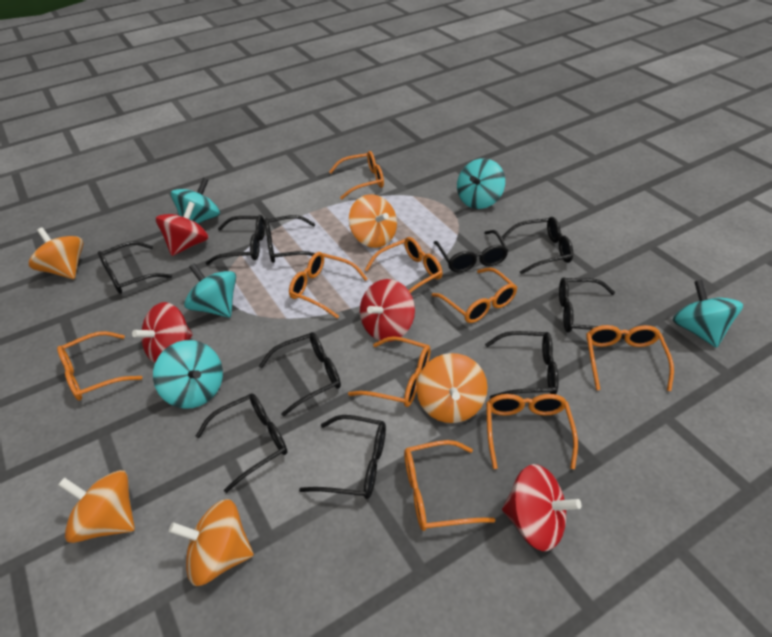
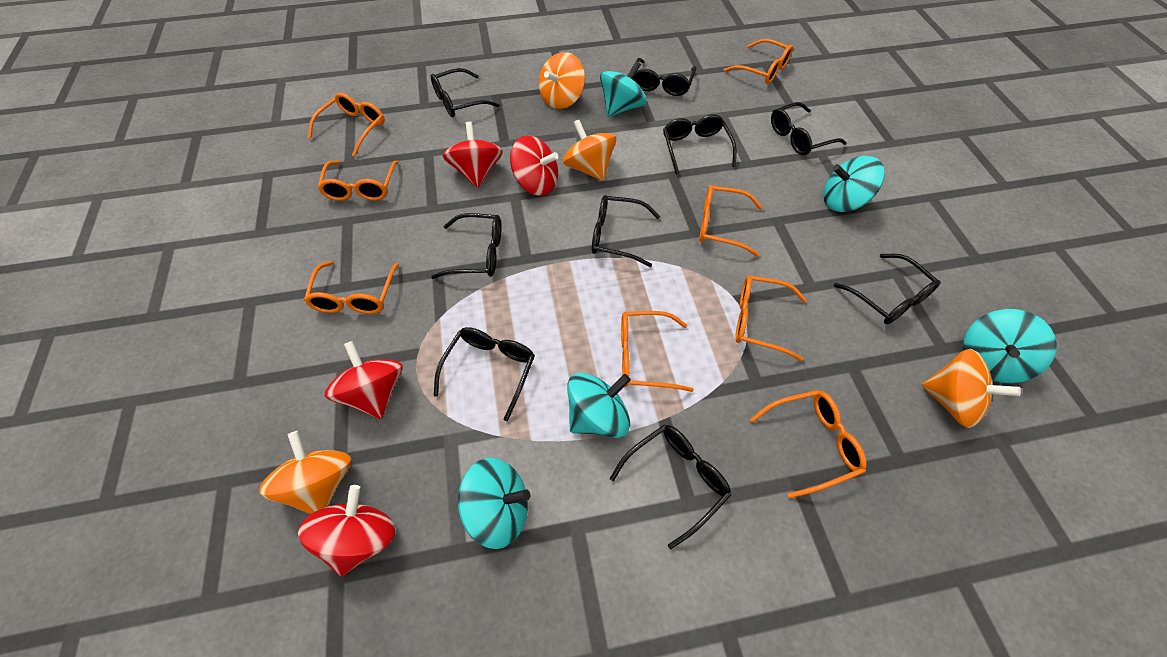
black glasses: 10 -> 9
orange glasses: 9 -> 8
orange spinning top: 5 -> 4

